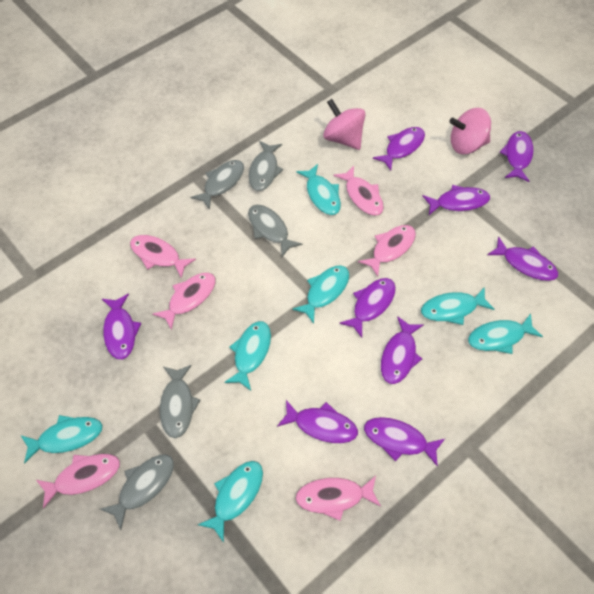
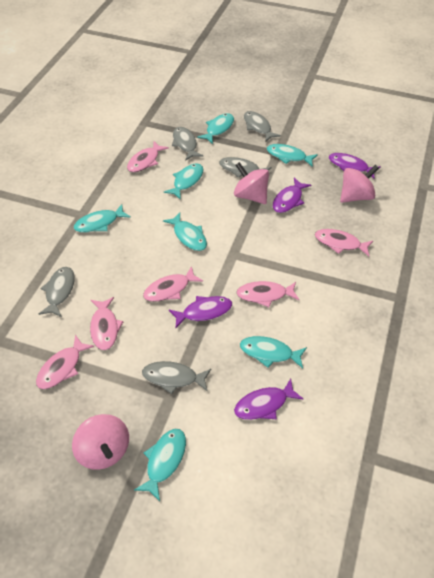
pink spinning top: 2 -> 3
purple fish: 9 -> 4

